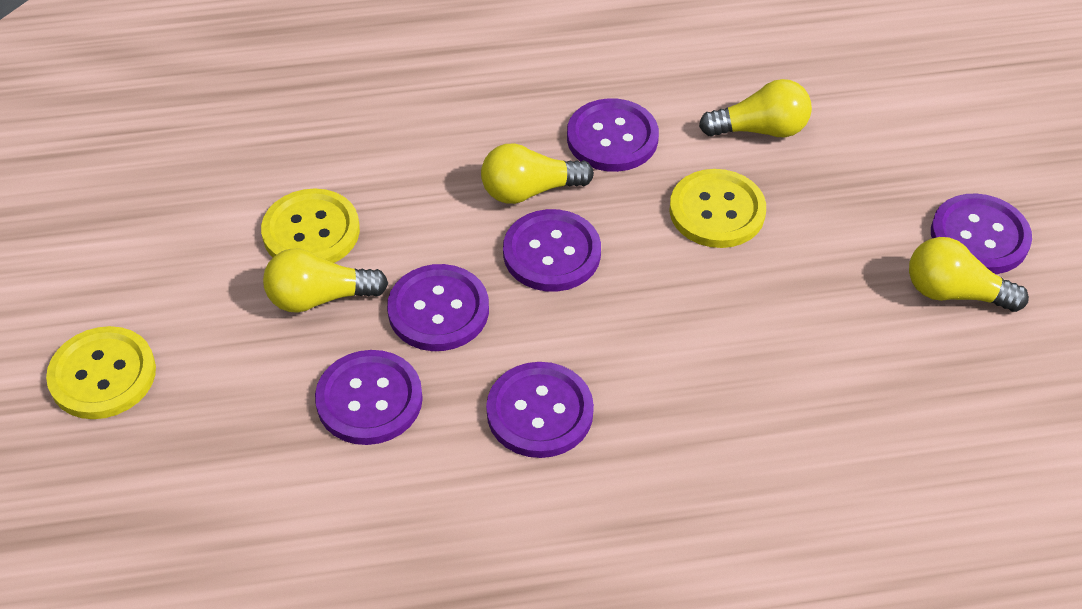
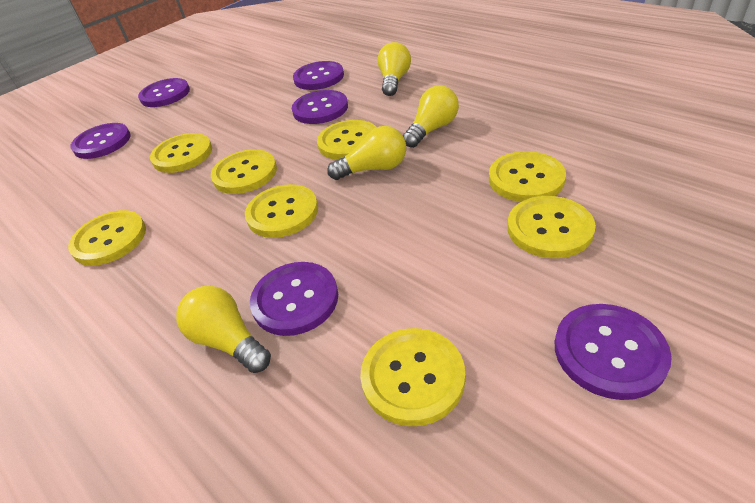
yellow button: 3 -> 8

